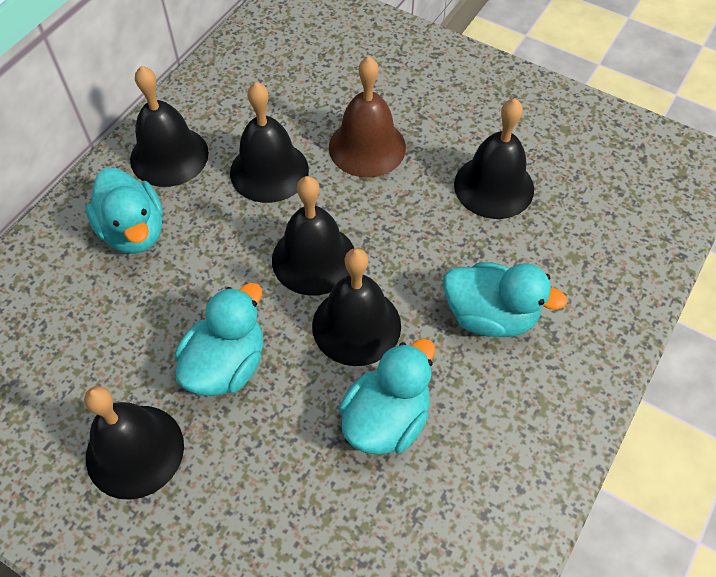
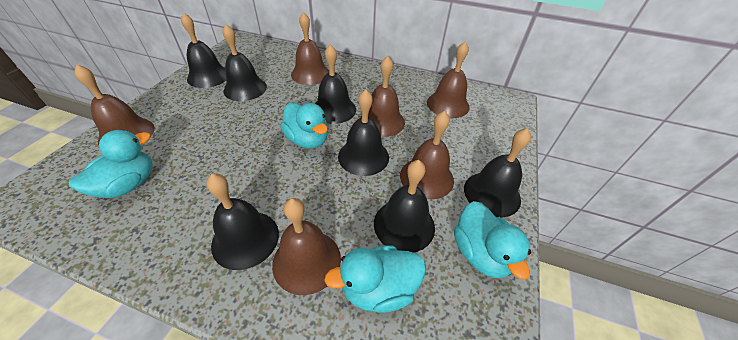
black bell: 6 -> 7
brown bell: 1 -> 6

